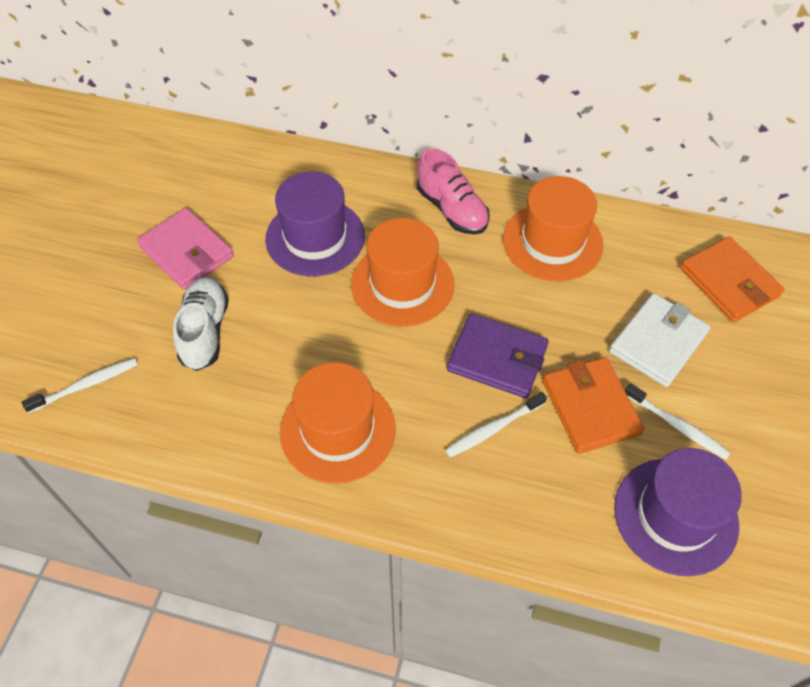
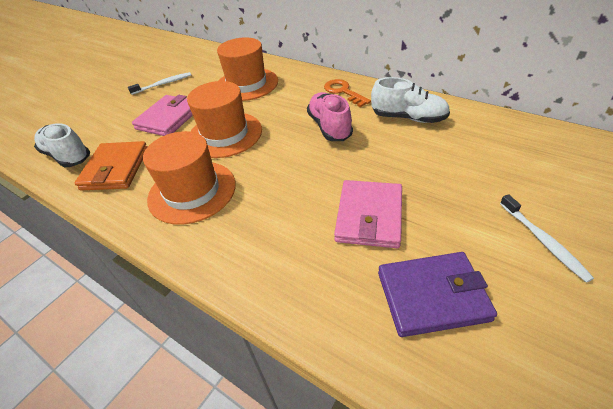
orange key: 0 -> 1
orange wallet: 2 -> 1
pink wallet: 1 -> 2
purple hat: 2 -> 0
white shoe: 1 -> 2
white toothbrush: 3 -> 2
white wallet: 1 -> 0

